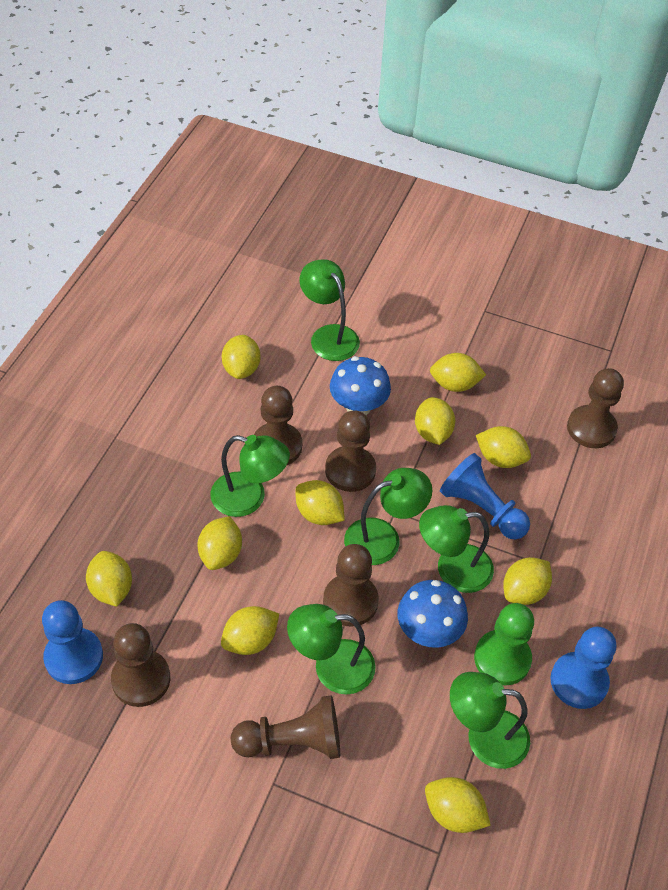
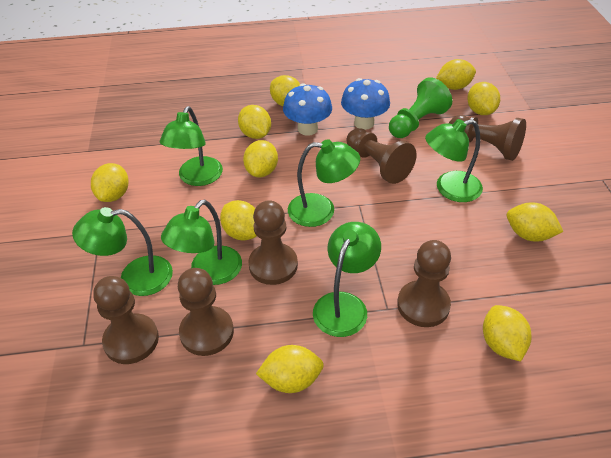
blue pawn: 3 -> 0

